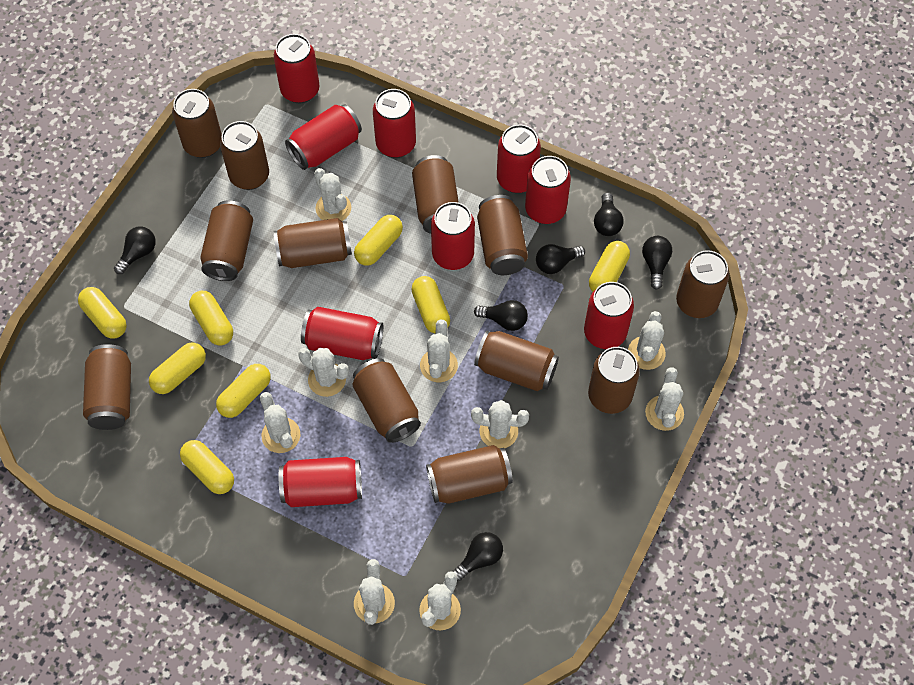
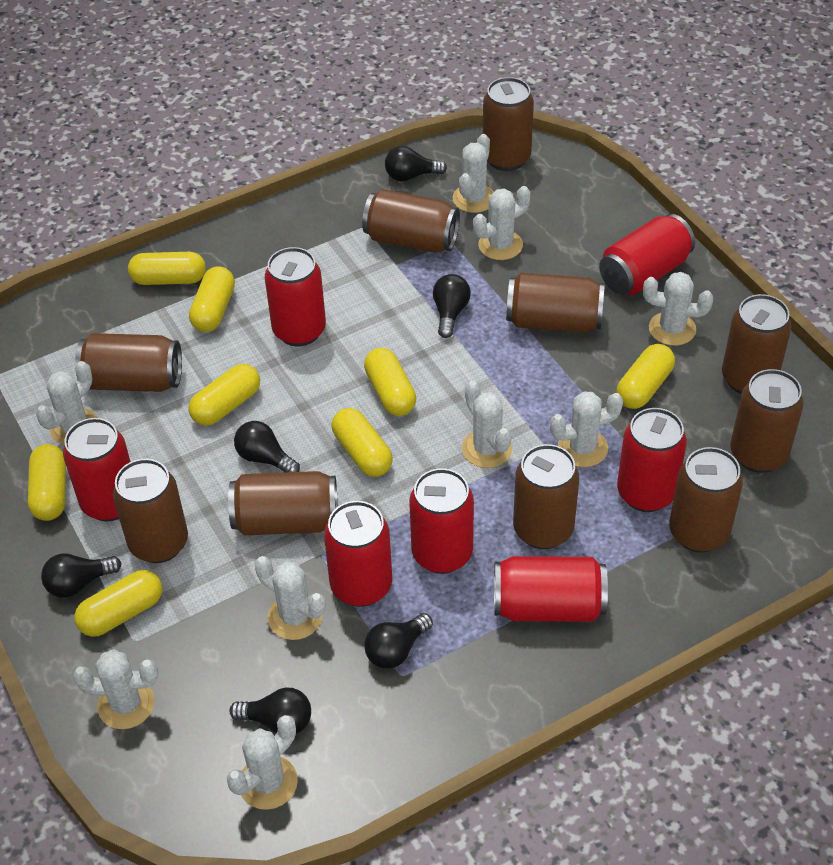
brown can: 12 -> 10
red can: 9 -> 7

